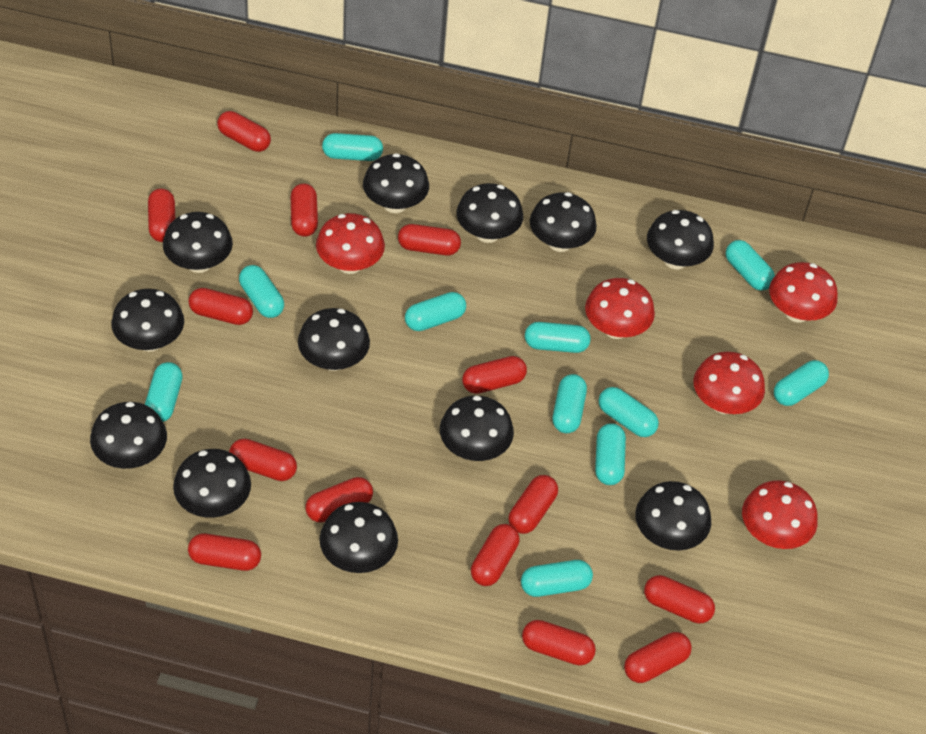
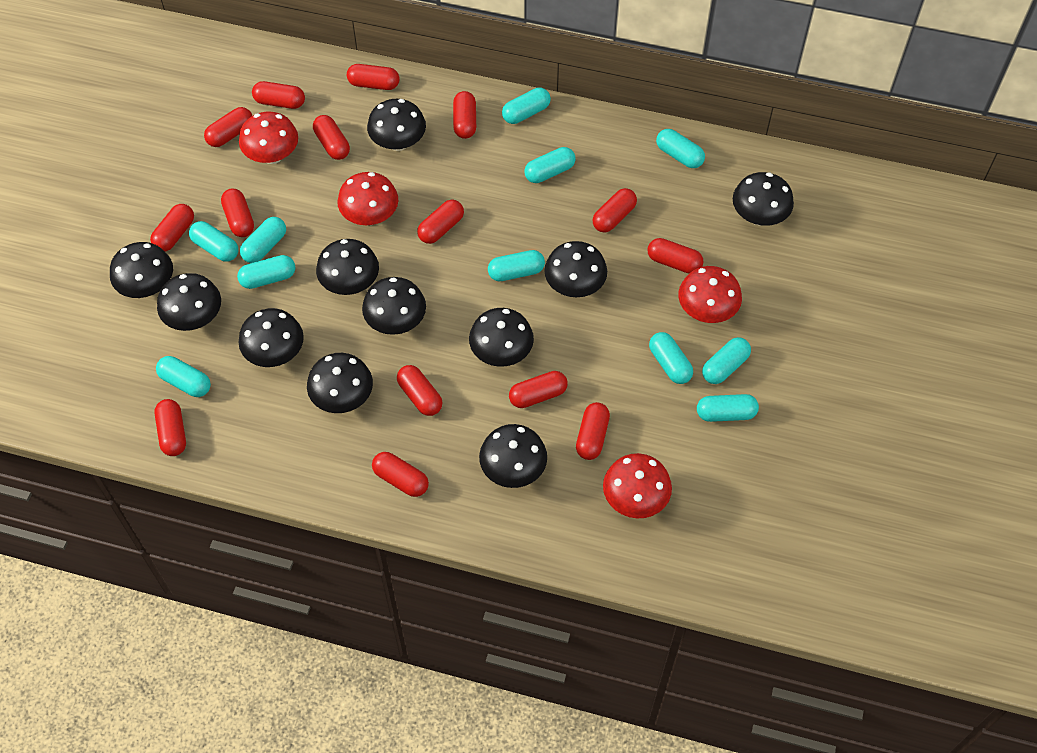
black mushroom: 12 -> 11
red capsule: 14 -> 15
red mushroom: 5 -> 4

